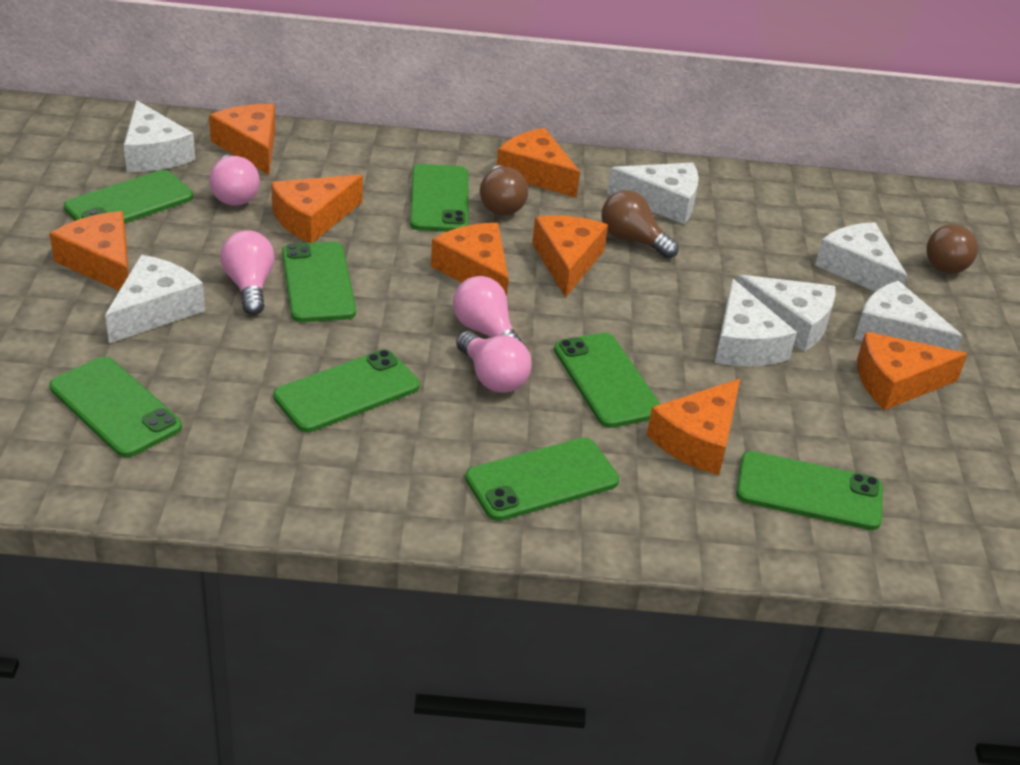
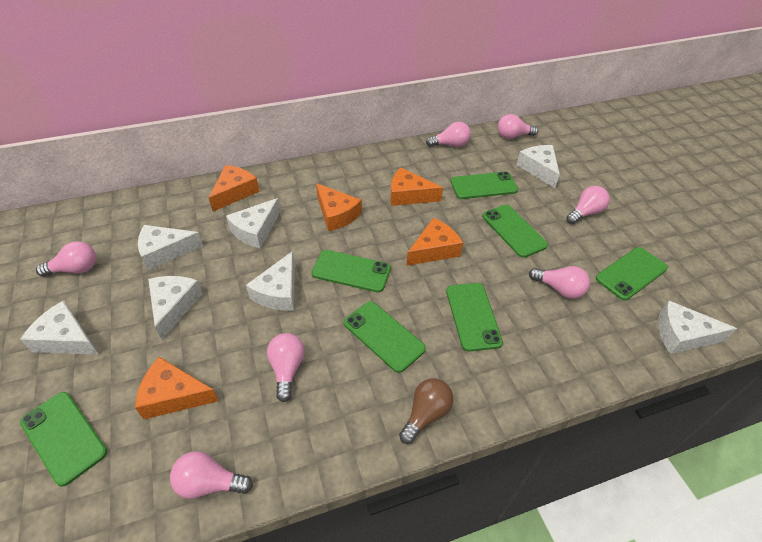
brown light bulb: 3 -> 1
green phone: 8 -> 7
orange cheese: 8 -> 5
pink light bulb: 4 -> 7

